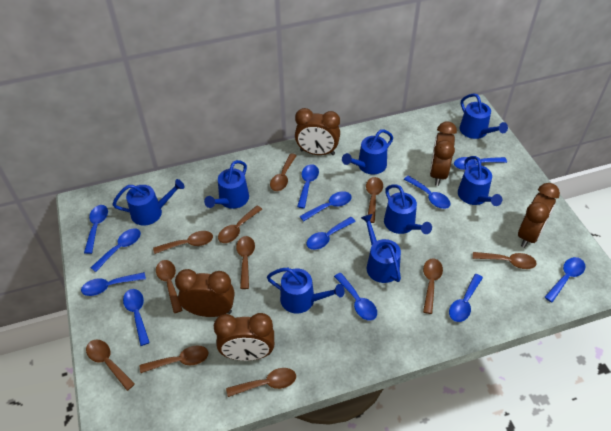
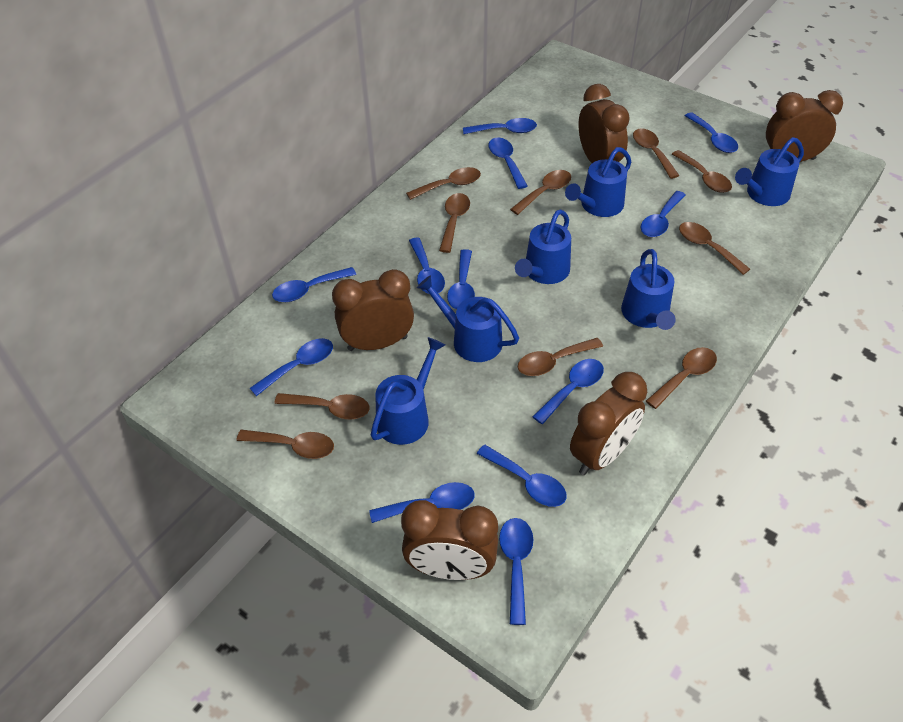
blue watering can: 8 -> 6
brown spoon: 11 -> 10

